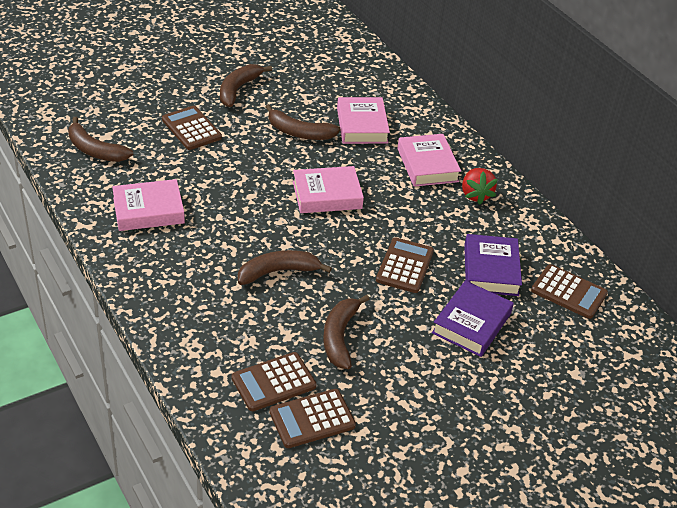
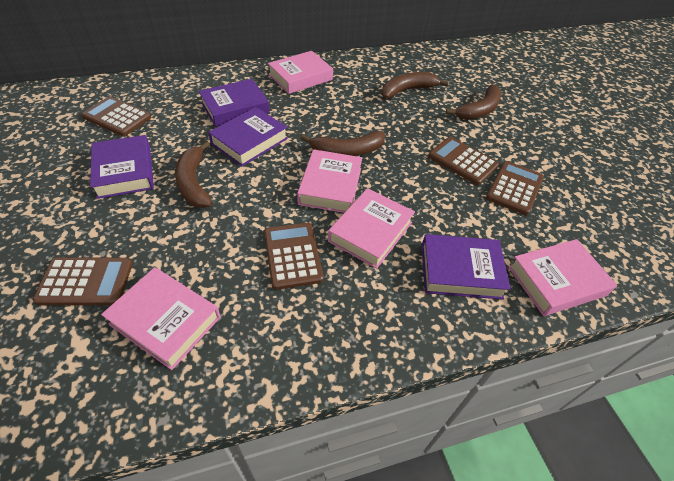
brown banana: 5 -> 4
pink book: 4 -> 5
purple book: 2 -> 4
red strawberry: 1 -> 0

